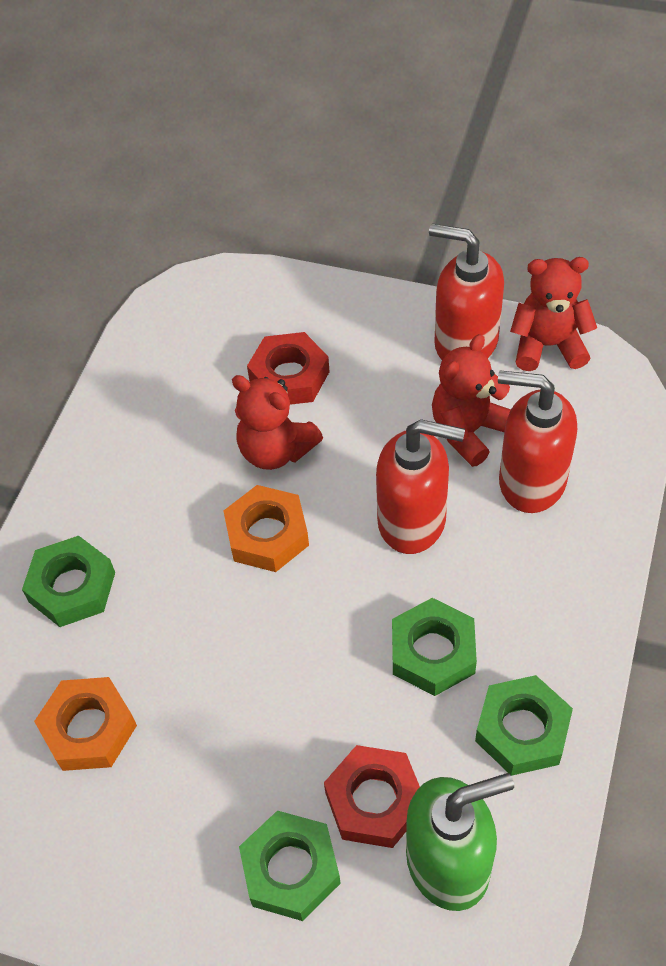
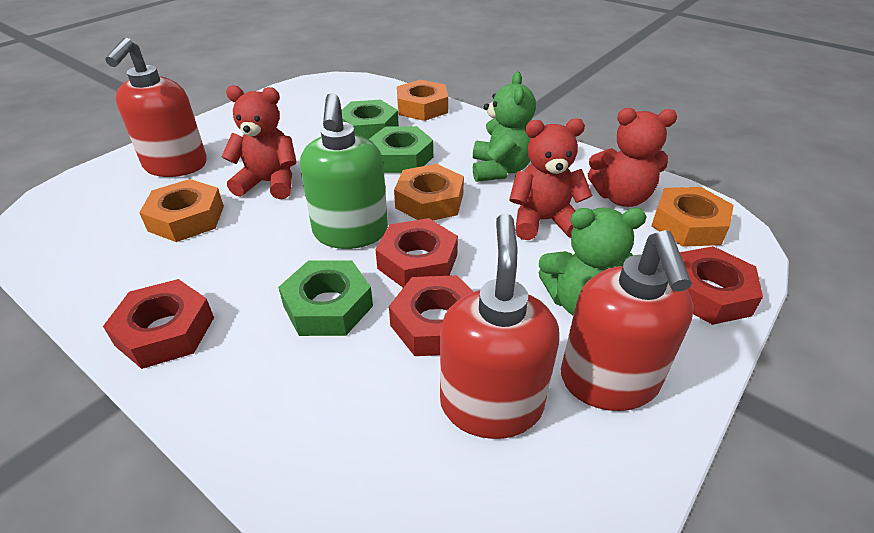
green nut: 4 -> 3
green teddy bear: 0 -> 2
orange nut: 2 -> 4
red nut: 2 -> 4

